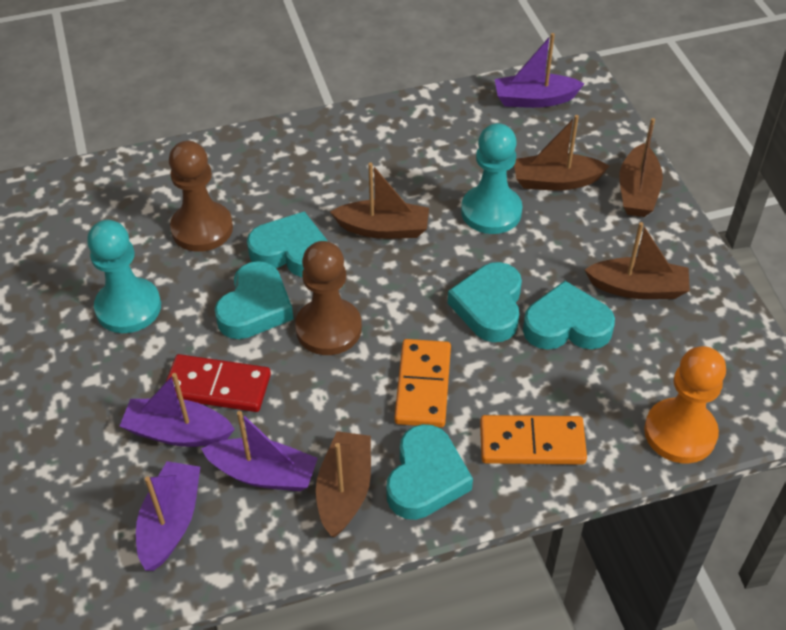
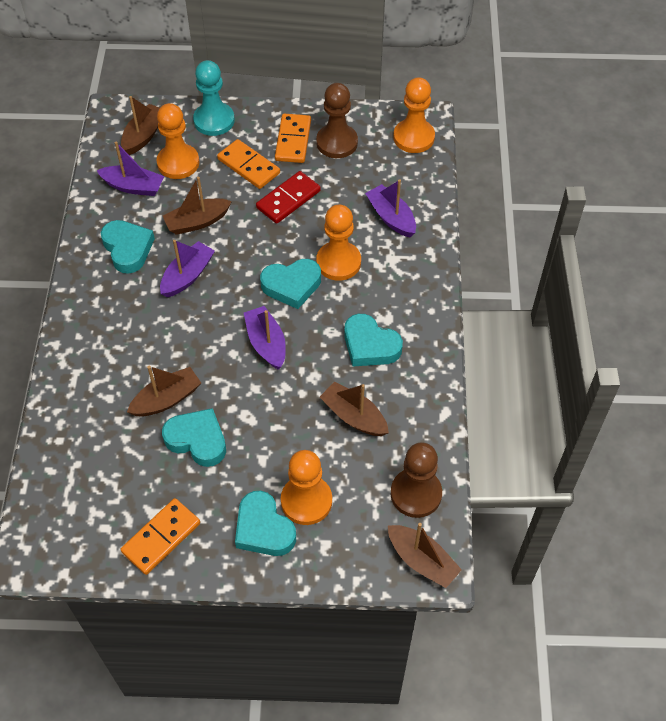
orange domino: 2 -> 3
orange pawn: 1 -> 4
turquoise pawn: 2 -> 1

